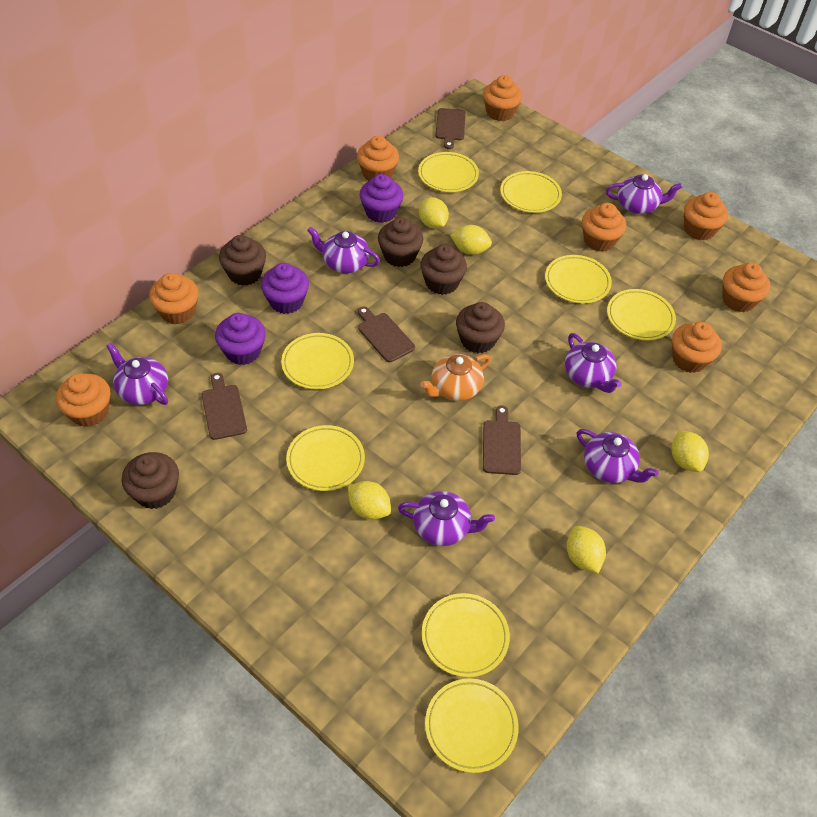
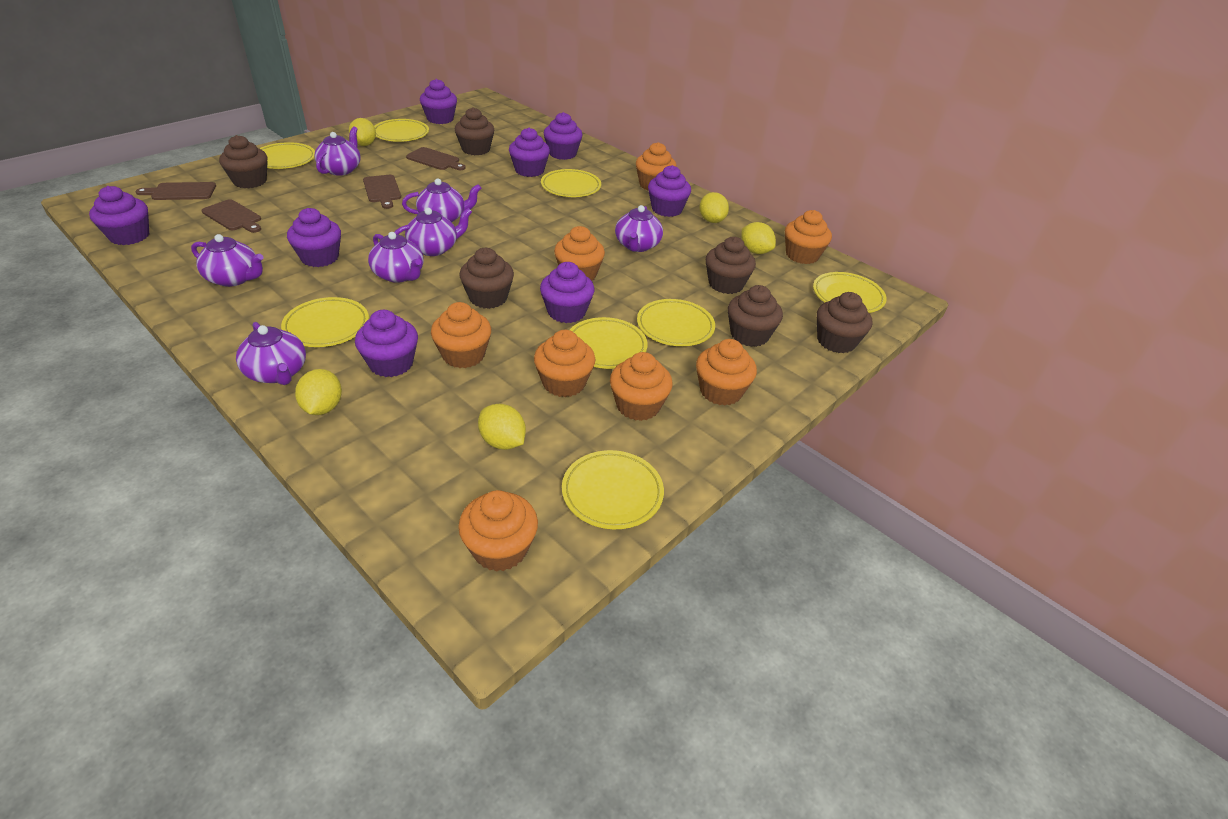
brown cupcake: 5 -> 6
orange teapot: 1 -> 0
purple cupcake: 3 -> 8
purple teapot: 6 -> 7

